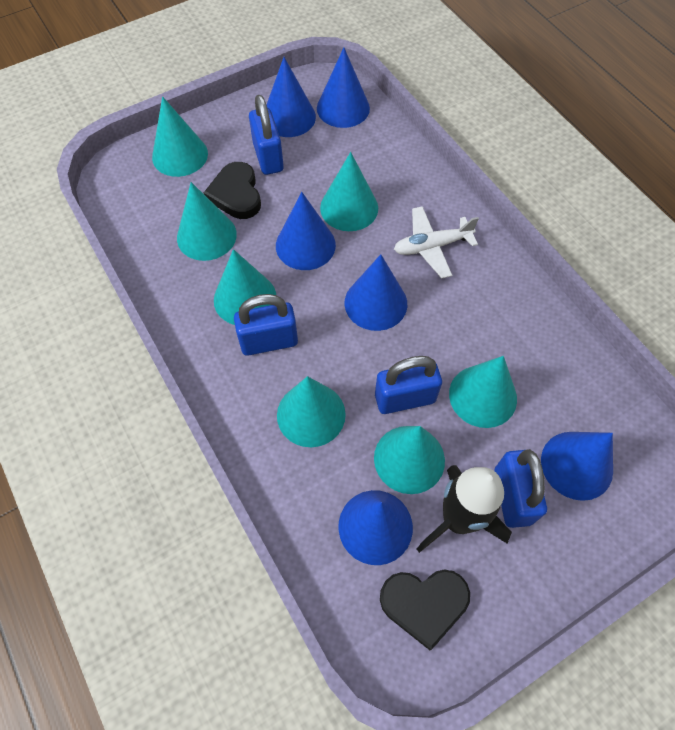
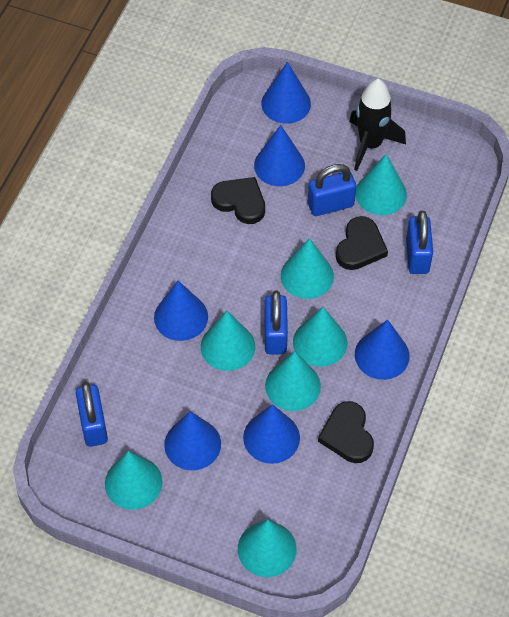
black heart: 2 -> 3
white plane: 1 -> 0

